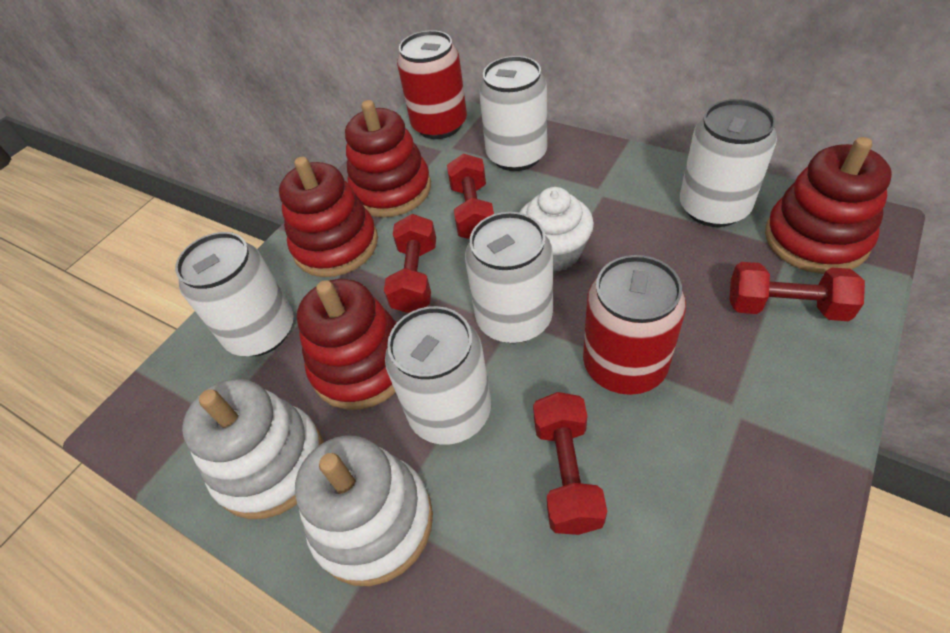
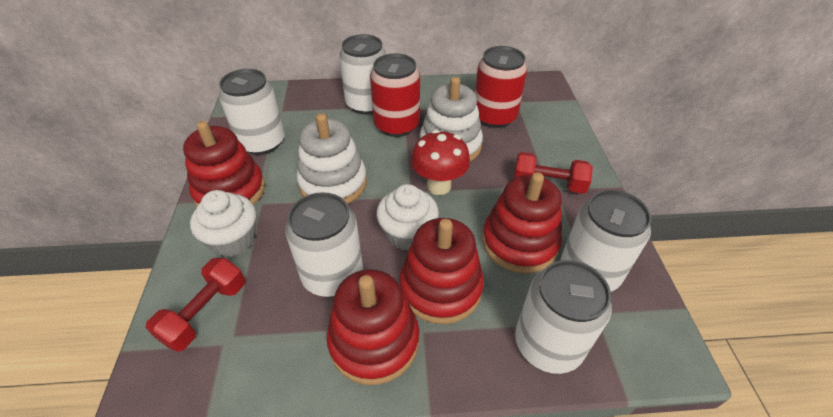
red dumbbell: 4 -> 2
red mushroom: 0 -> 1
white cupcake: 1 -> 2

